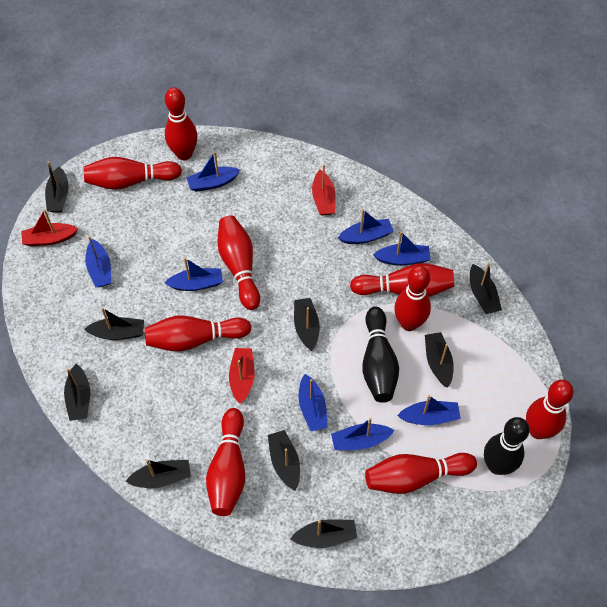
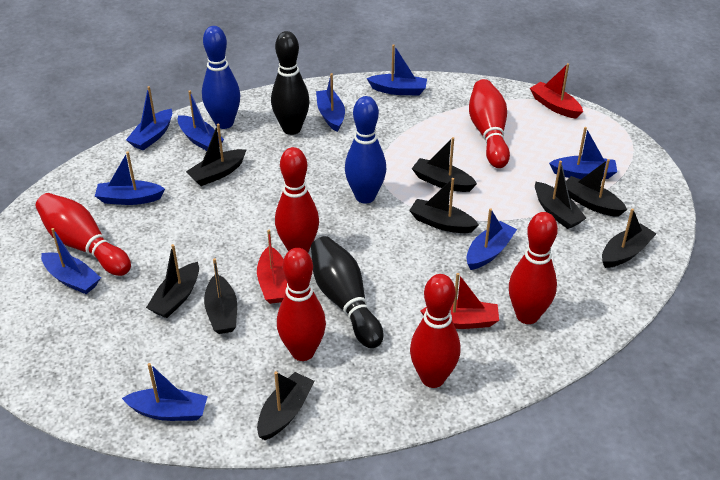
blue boat: 8 -> 9
blue bowling pin: 0 -> 2
red bowling pin: 9 -> 6

